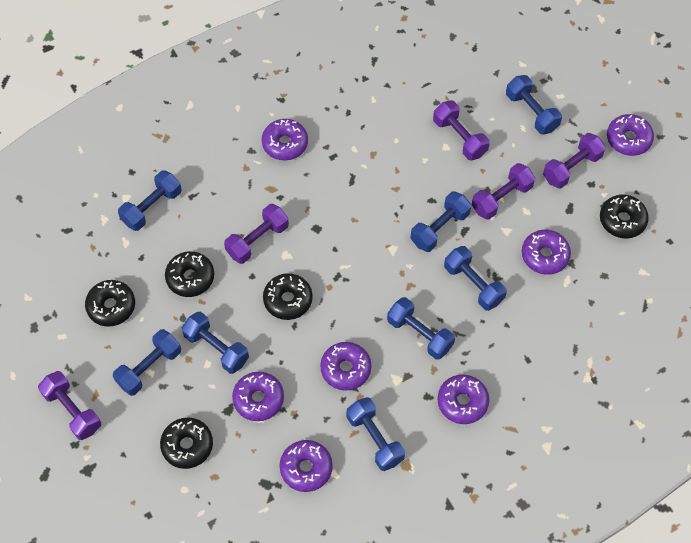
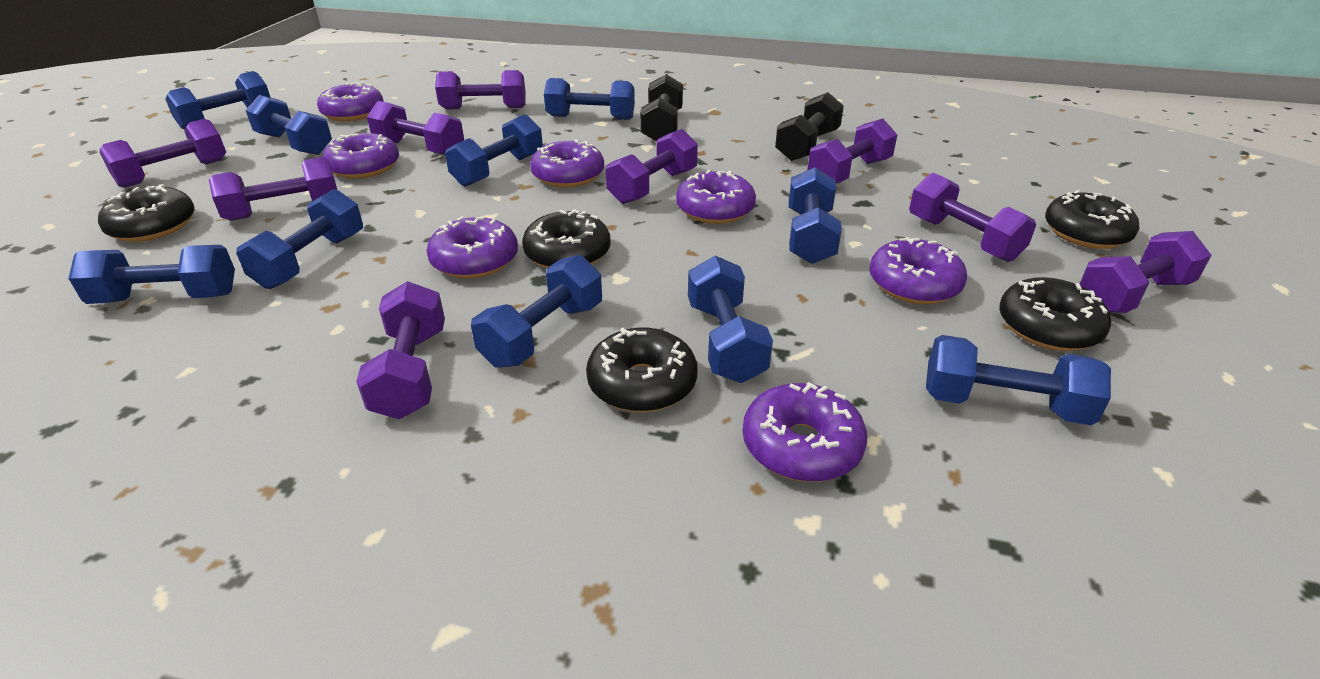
black dumbbell: 0 -> 2
blue dumbbell: 8 -> 10
purple dumbbell: 5 -> 9

